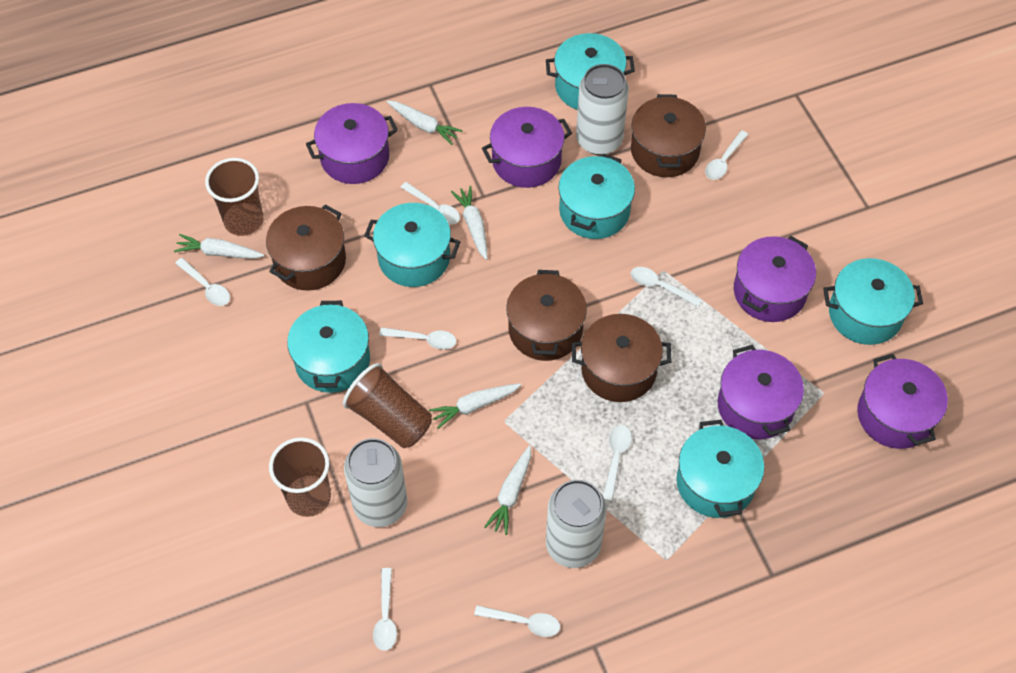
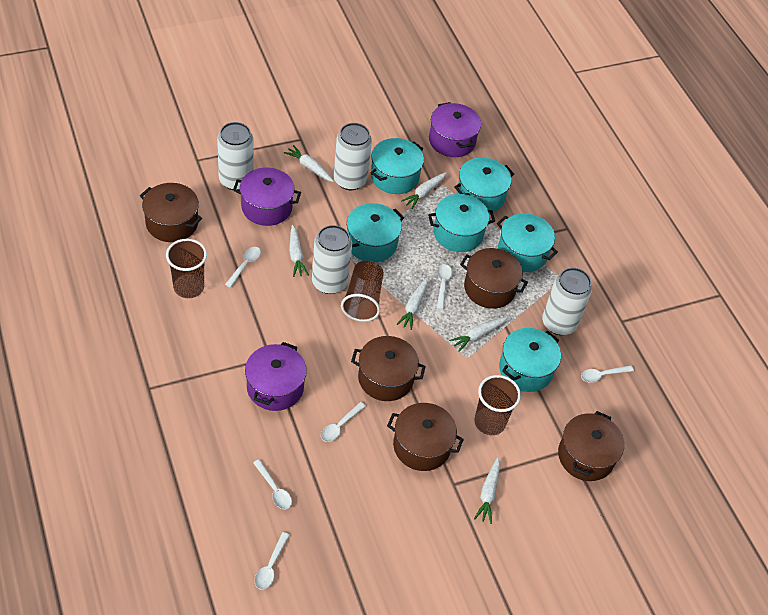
brown pot: 4 -> 5
purple pot: 5 -> 3
white can: 3 -> 4
white carrot: 5 -> 6
white spoon: 8 -> 6

